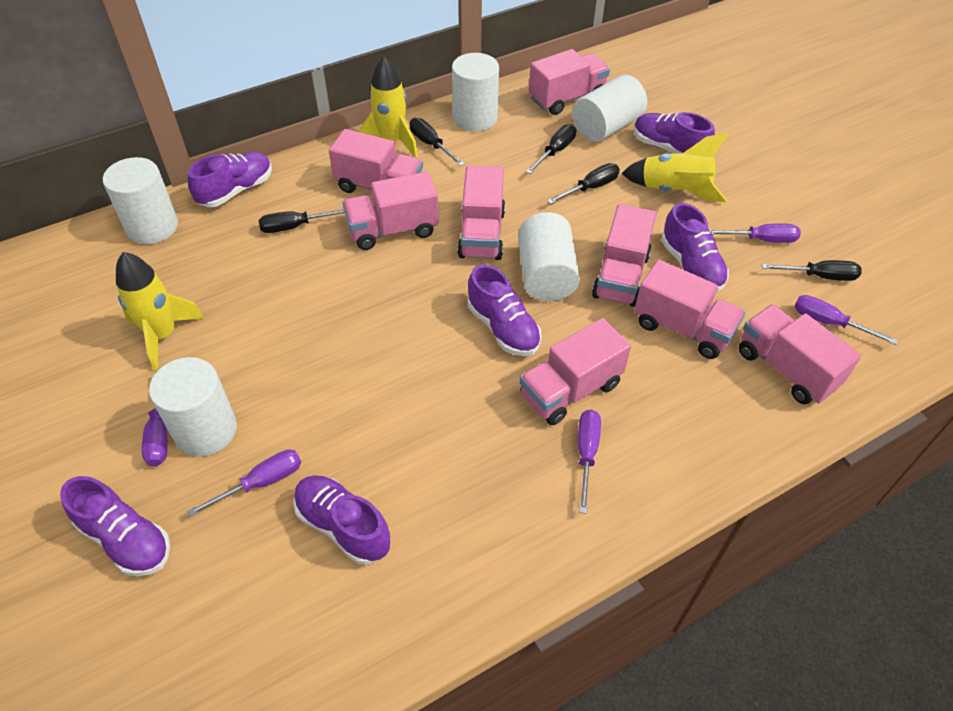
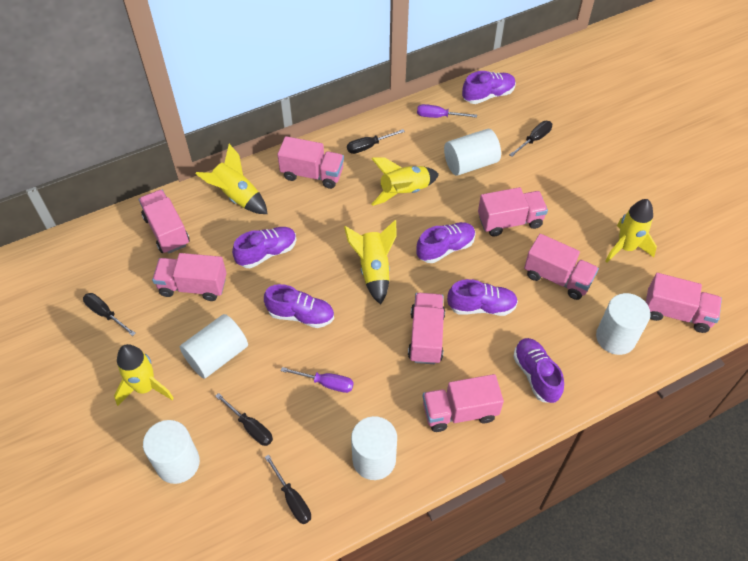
purple screwdriver: 5 -> 2
yellow rocket: 3 -> 5

